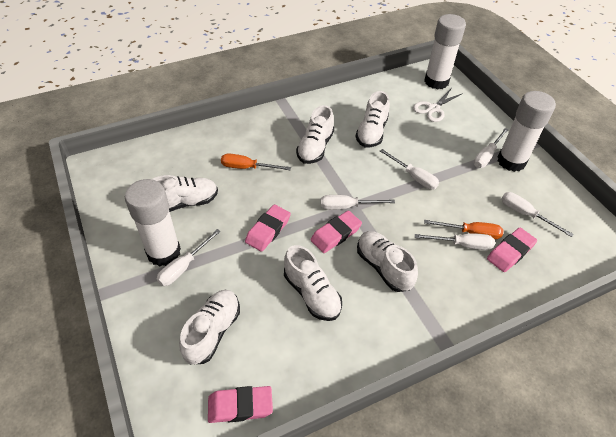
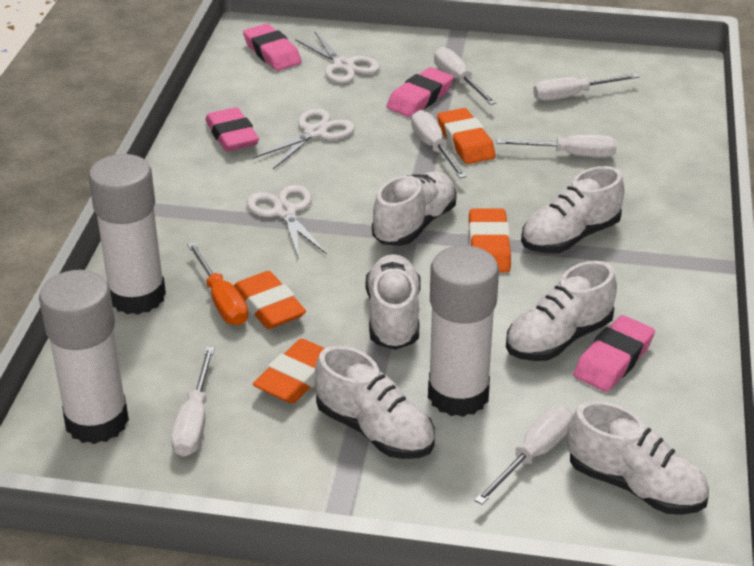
orange eraser: 0 -> 4
orange screwdriver: 2 -> 1
white scissors: 1 -> 3

